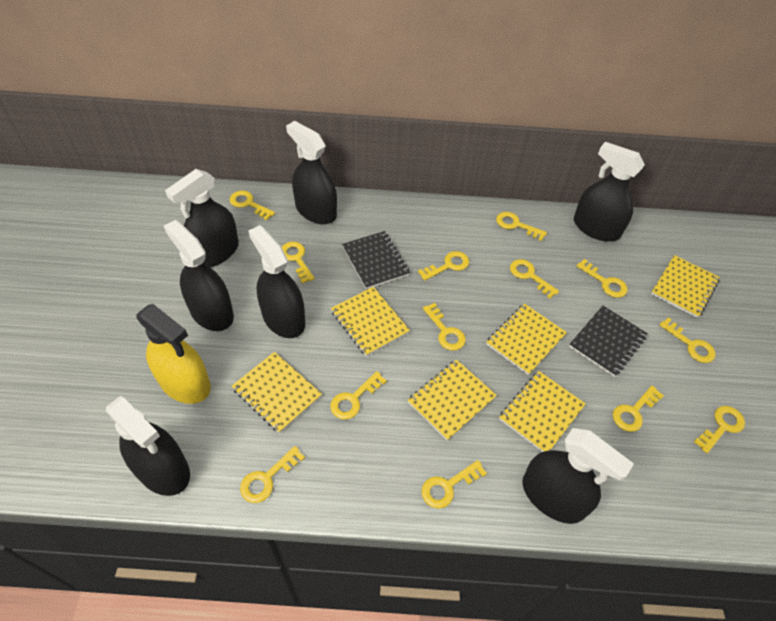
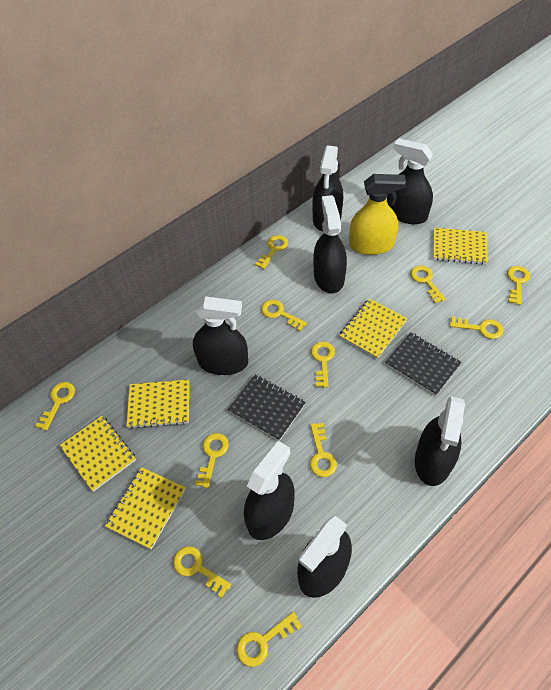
yellow key: 13 -> 11
yellow notebook: 6 -> 5

